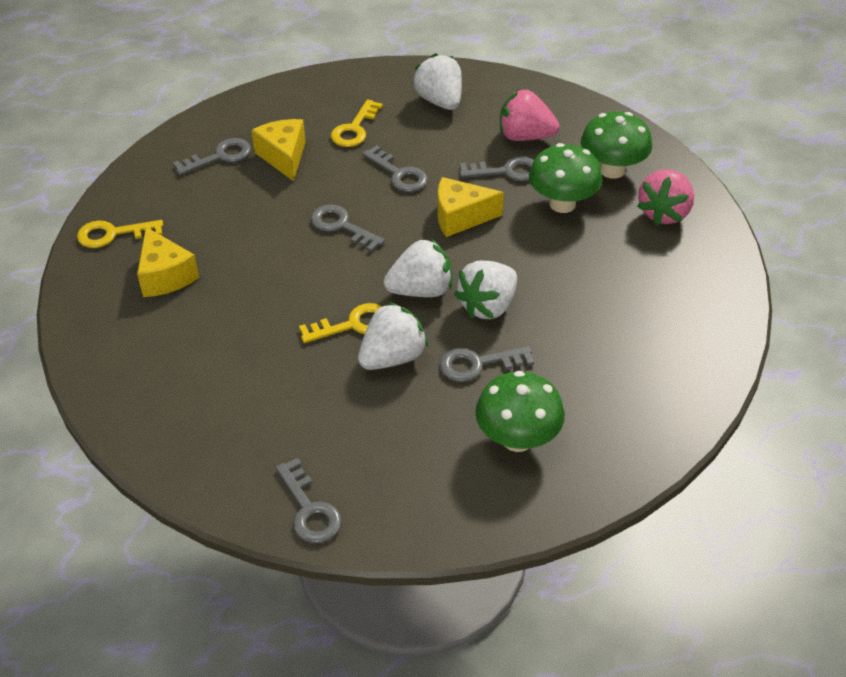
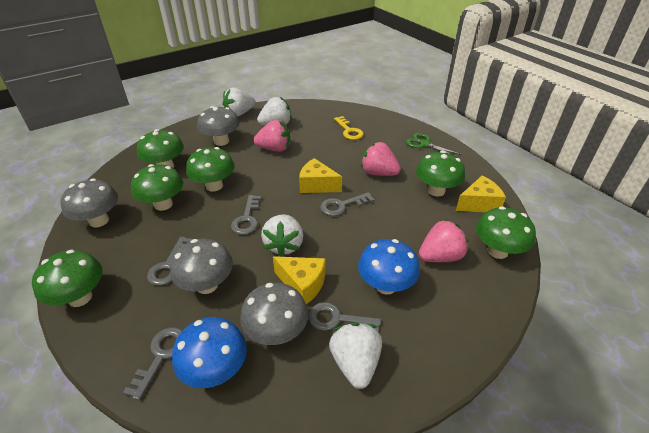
blue mushroom: 0 -> 2
green mushroom: 3 -> 6
green scissors: 0 -> 1
grey key: 6 -> 5
grey mushroom: 0 -> 4
pink strawberry: 2 -> 3
yellow key: 3 -> 1

